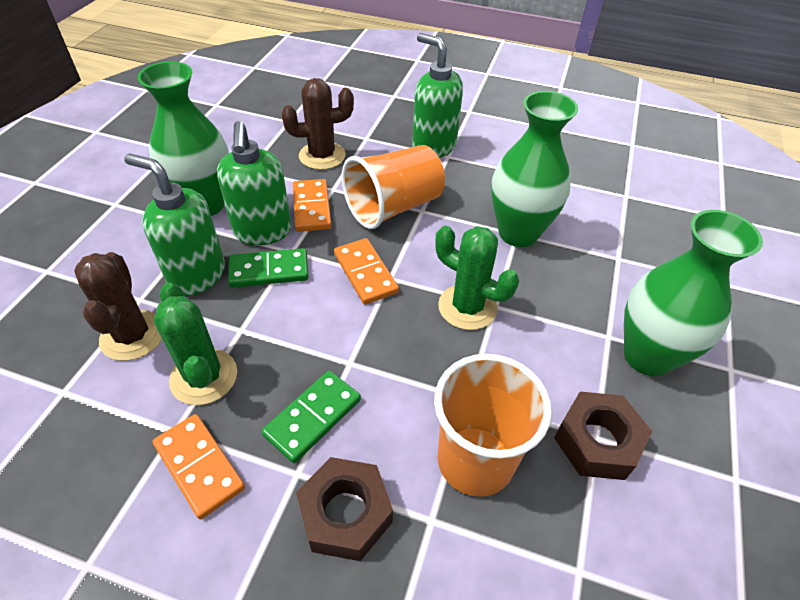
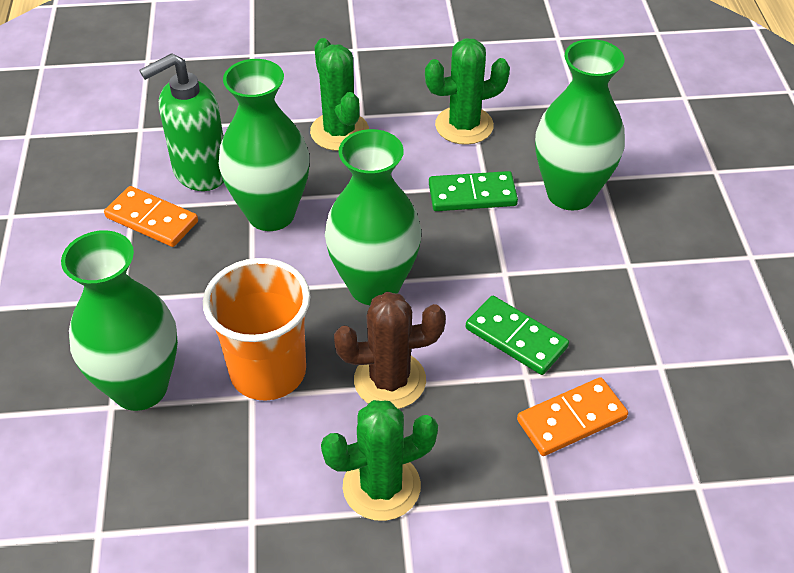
brown cactus: 2 -> 1
brown nut: 2 -> 0
green cactus: 2 -> 3
green soap dispenser: 3 -> 1
green vase: 3 -> 4
orange cup: 2 -> 1
orange domino: 3 -> 2

